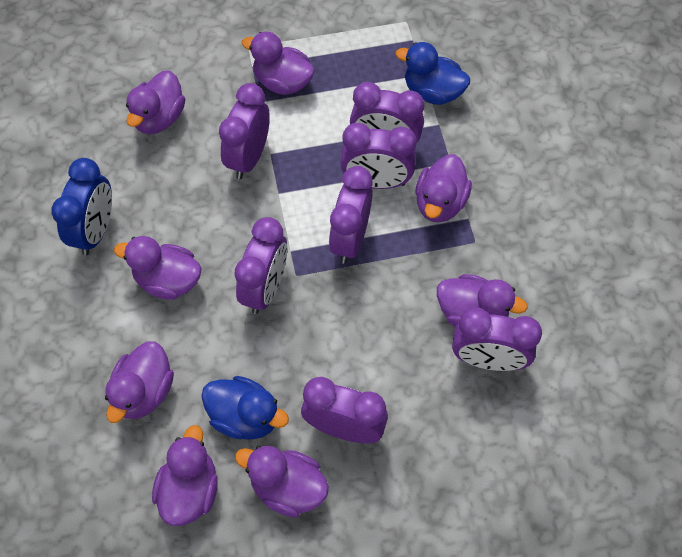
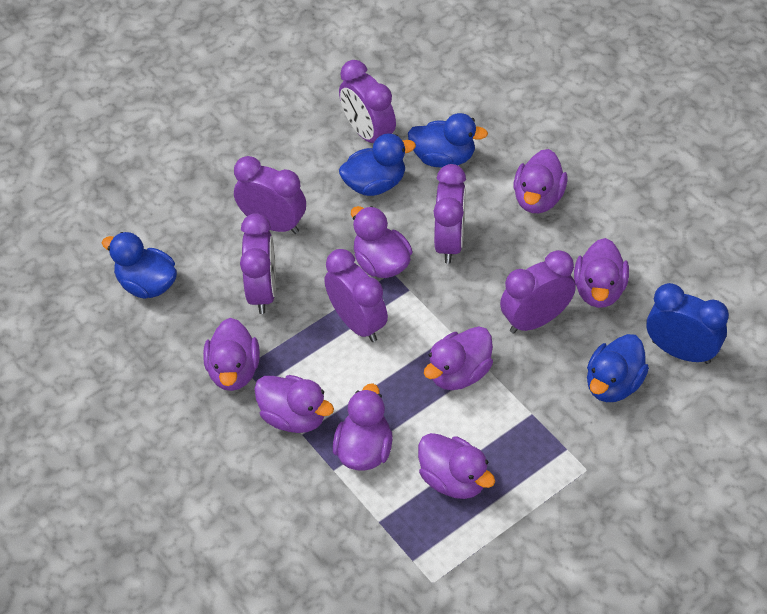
blue duck: 2 -> 4
purple clock: 7 -> 6

